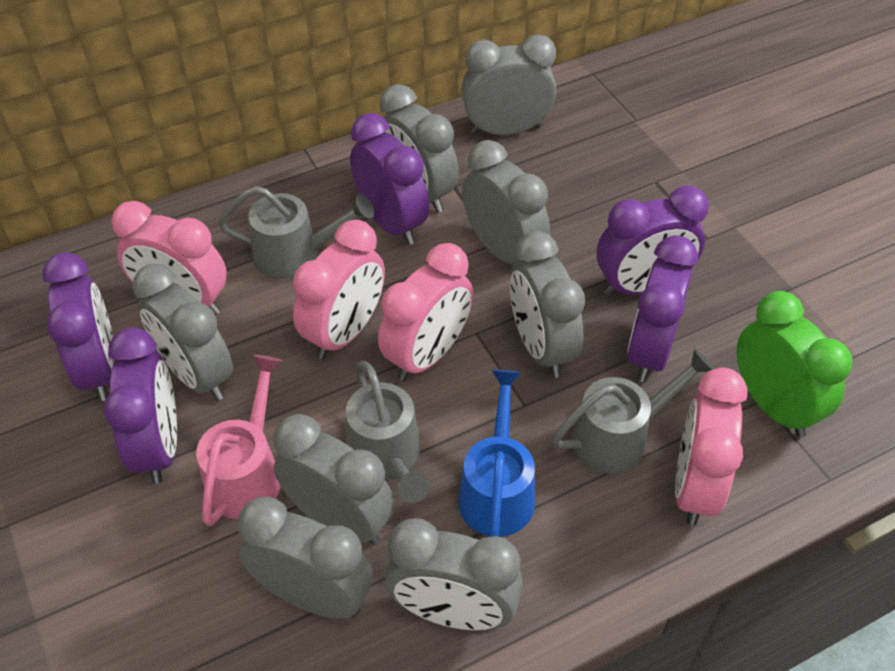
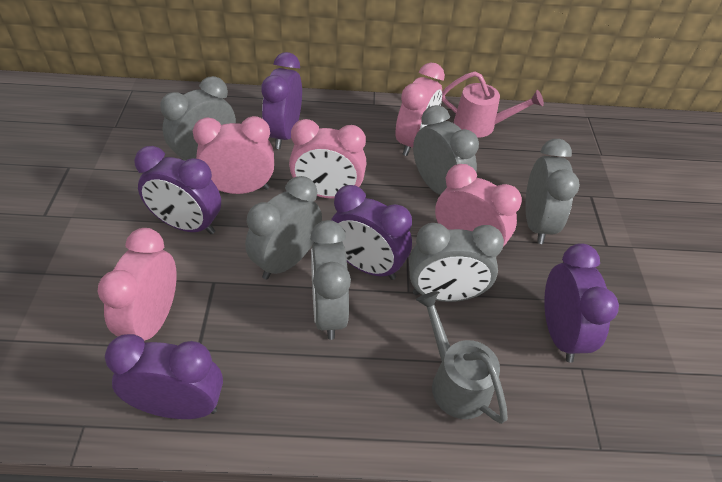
blue watering can: 1 -> 0
green clock: 1 -> 0
grey clock: 8 -> 6
grey watering can: 3 -> 1
pink clock: 4 -> 5

